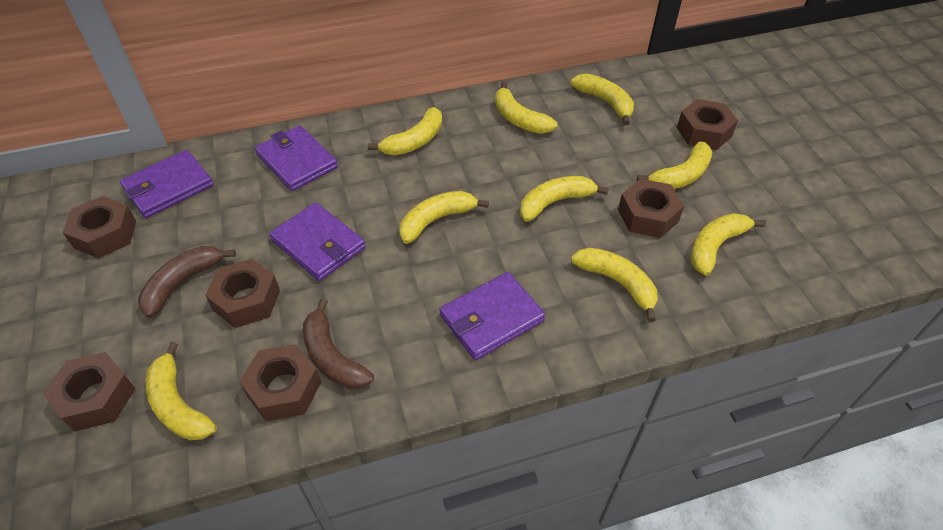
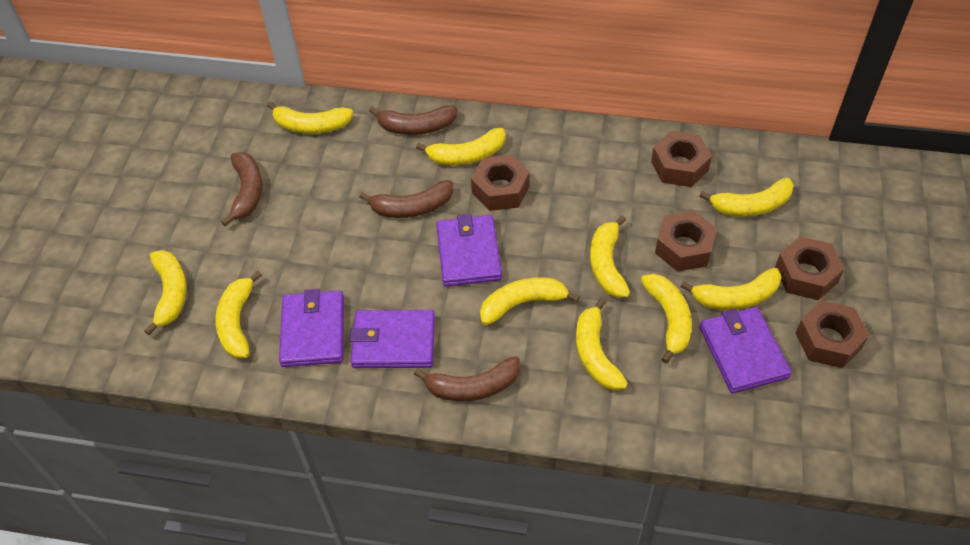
brown banana: 2 -> 4
brown nut: 6 -> 5
yellow banana: 9 -> 10

